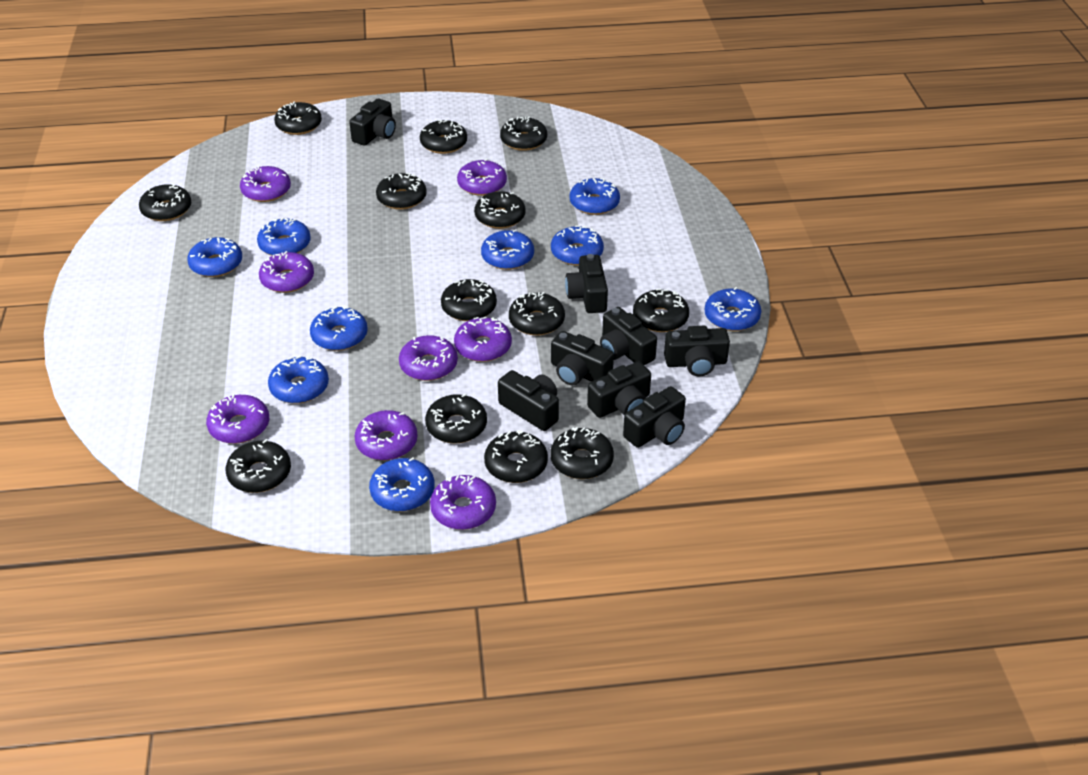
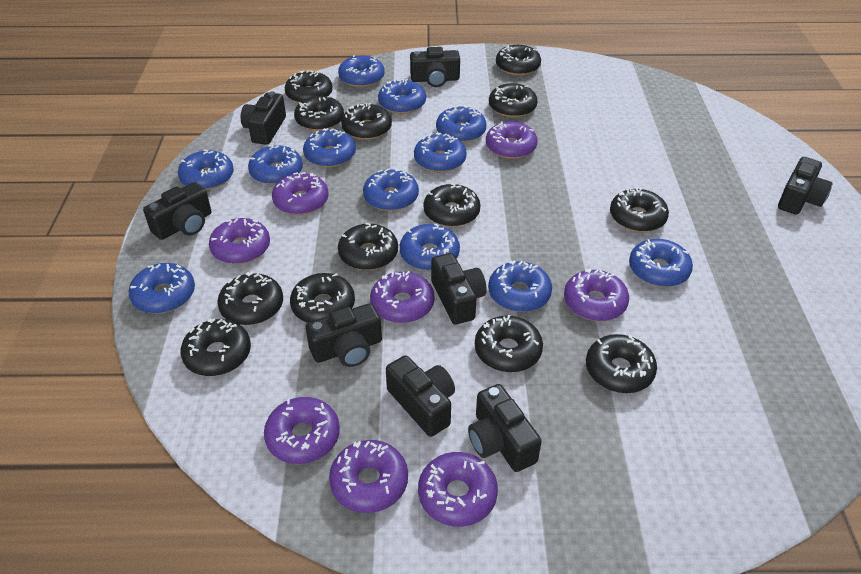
blue donut: 9 -> 12

